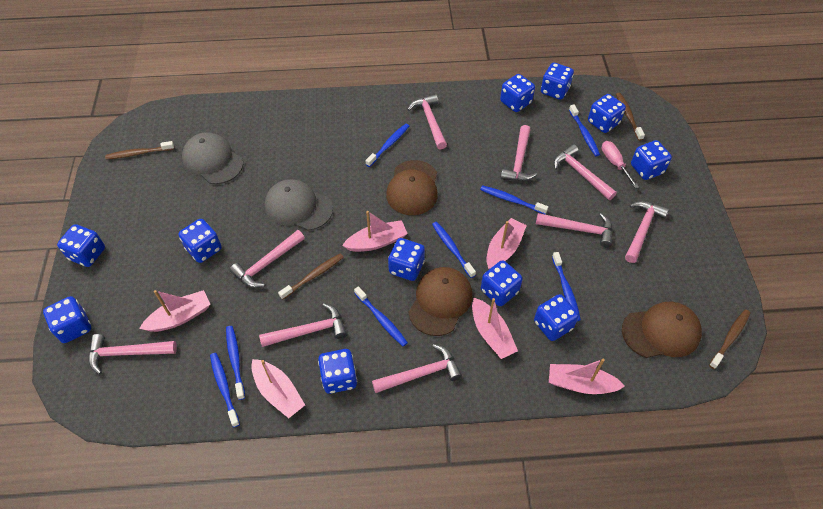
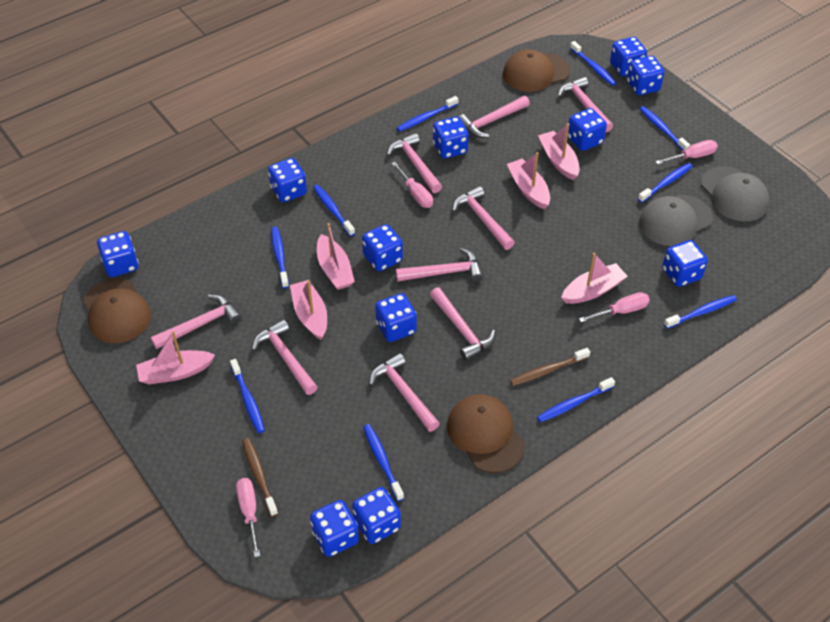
blue toothbrush: 8 -> 10
brown toothbrush: 4 -> 2
pink screwdriver: 1 -> 4

